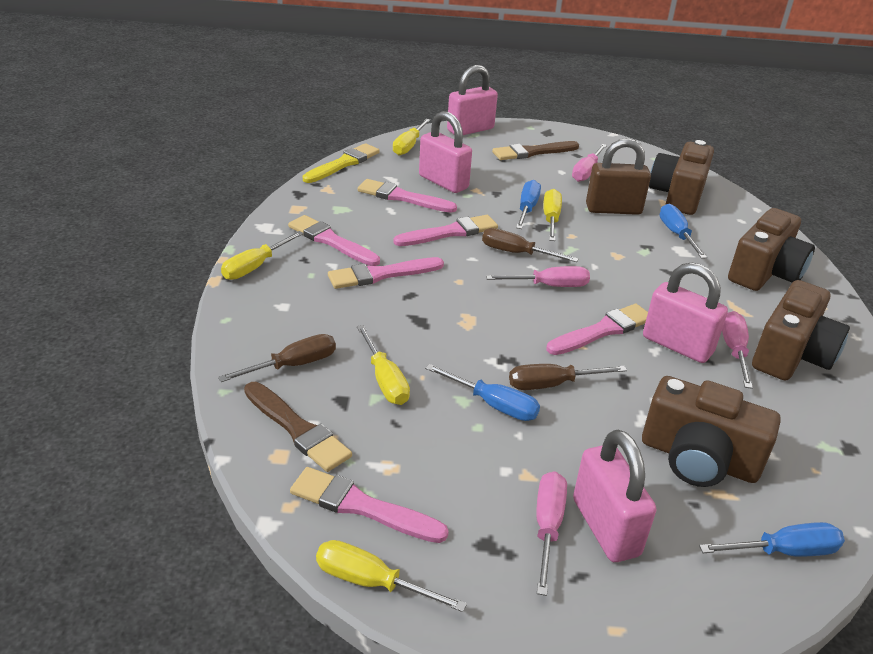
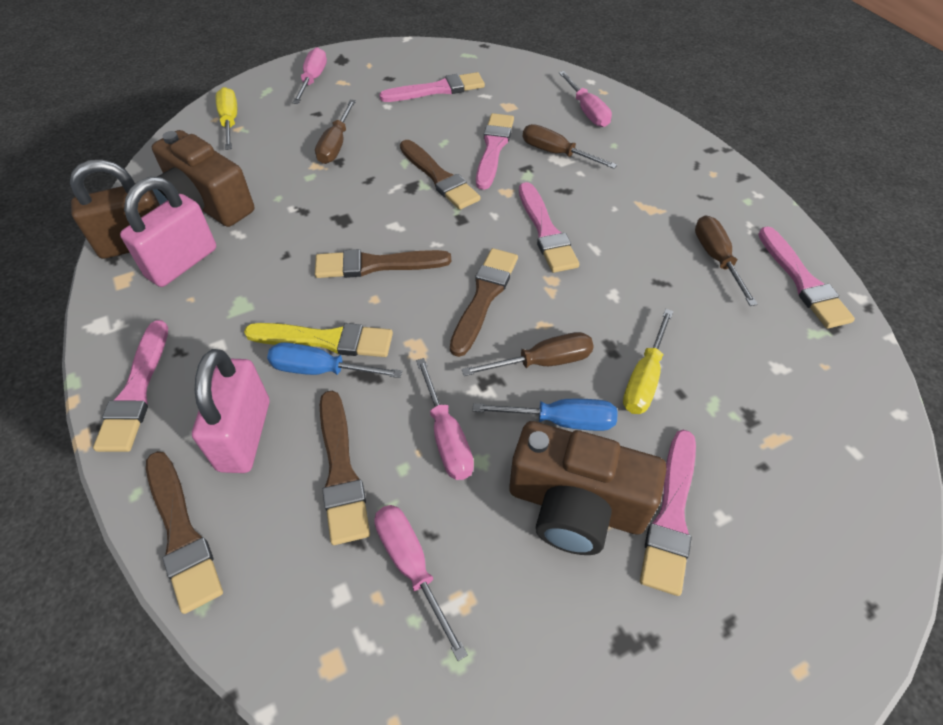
blue screwdriver: 4 -> 2
brown brush: 2 -> 5
brown camera: 4 -> 2
brown screwdriver: 3 -> 4
pink padlock: 4 -> 2
yellow screwdriver: 5 -> 2

